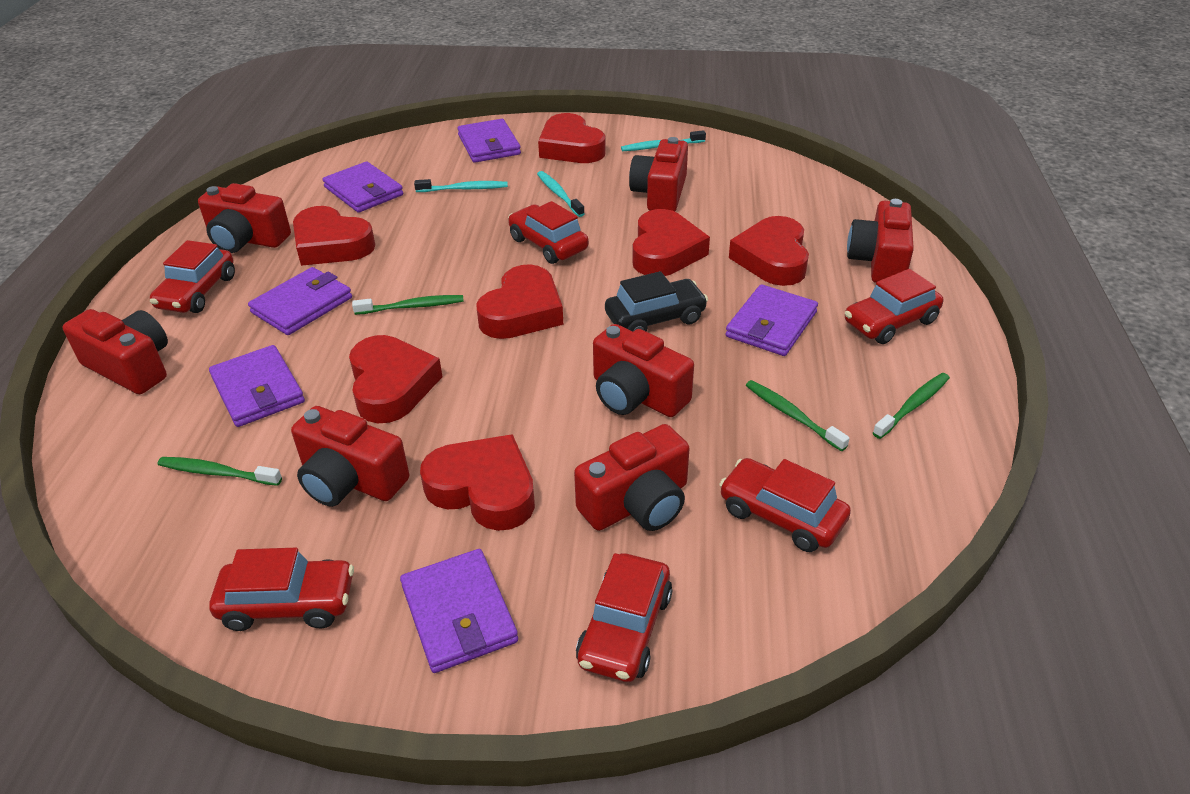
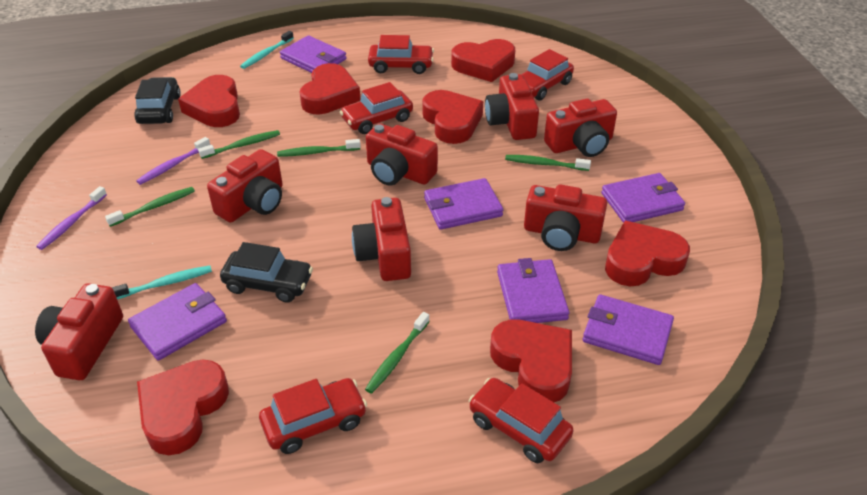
black car: 1 -> 2
green toothbrush: 4 -> 5
purple toothbrush: 0 -> 2
red car: 6 -> 5
turquoise toothbrush: 3 -> 2

